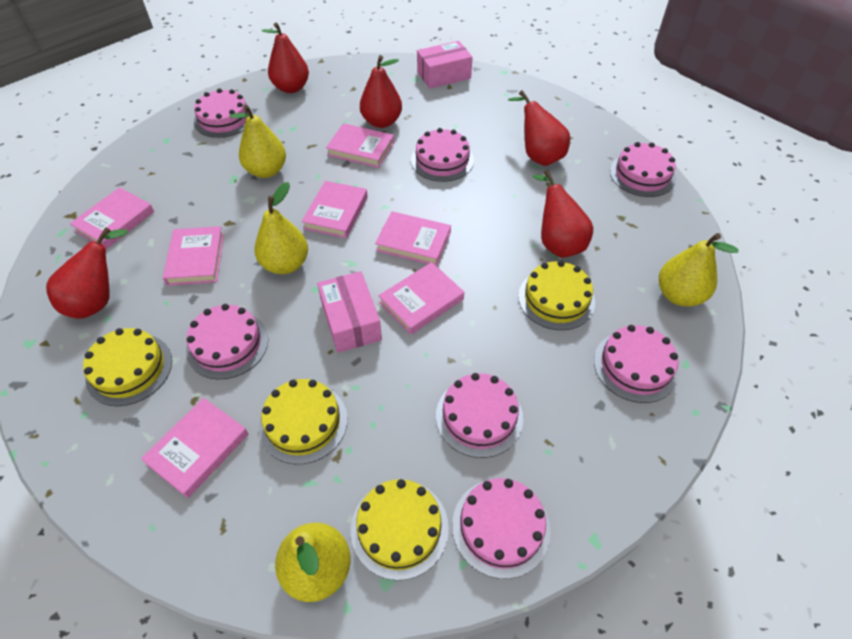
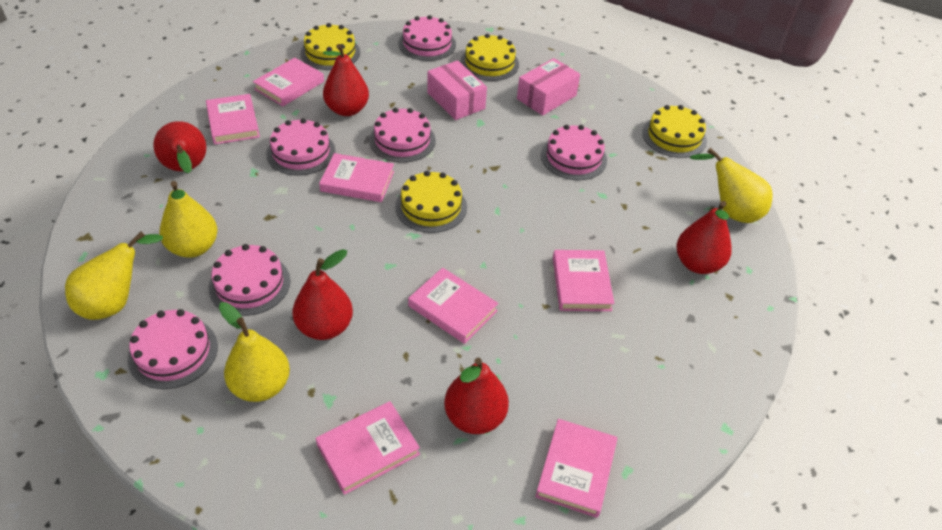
pink cake: 7 -> 6

